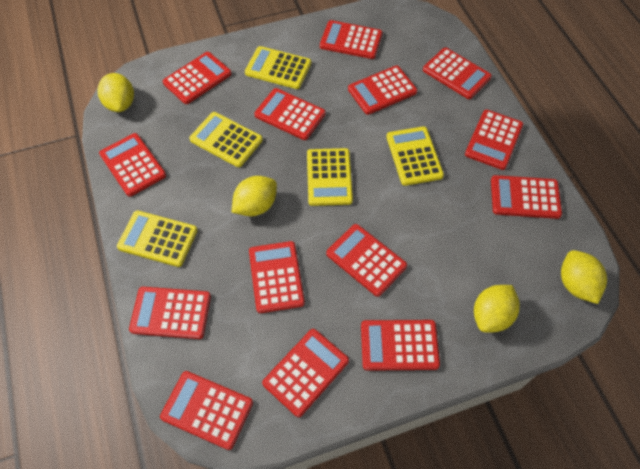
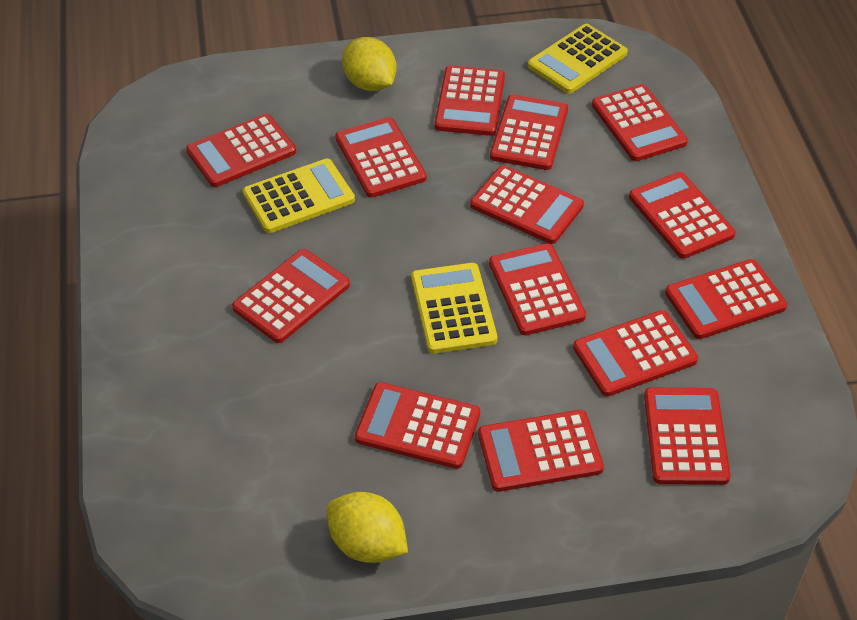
yellow calculator: 5 -> 3
yellow lemon: 4 -> 2

